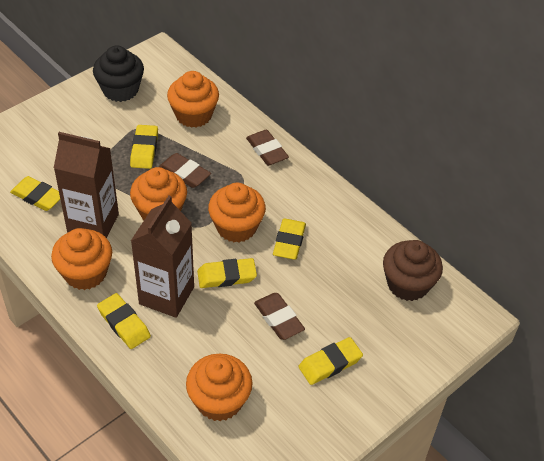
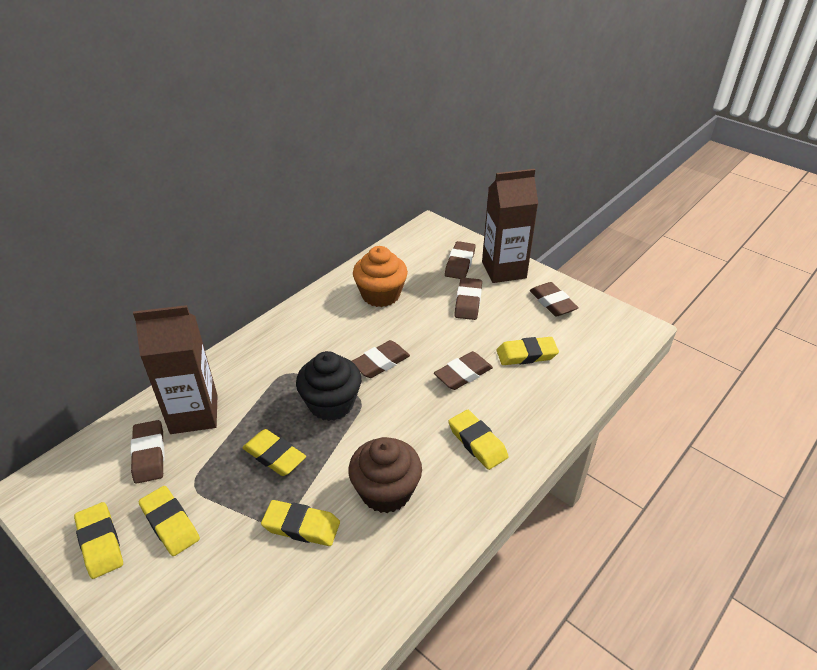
brown eraser: 3 -> 6
orange cupcake: 5 -> 1

